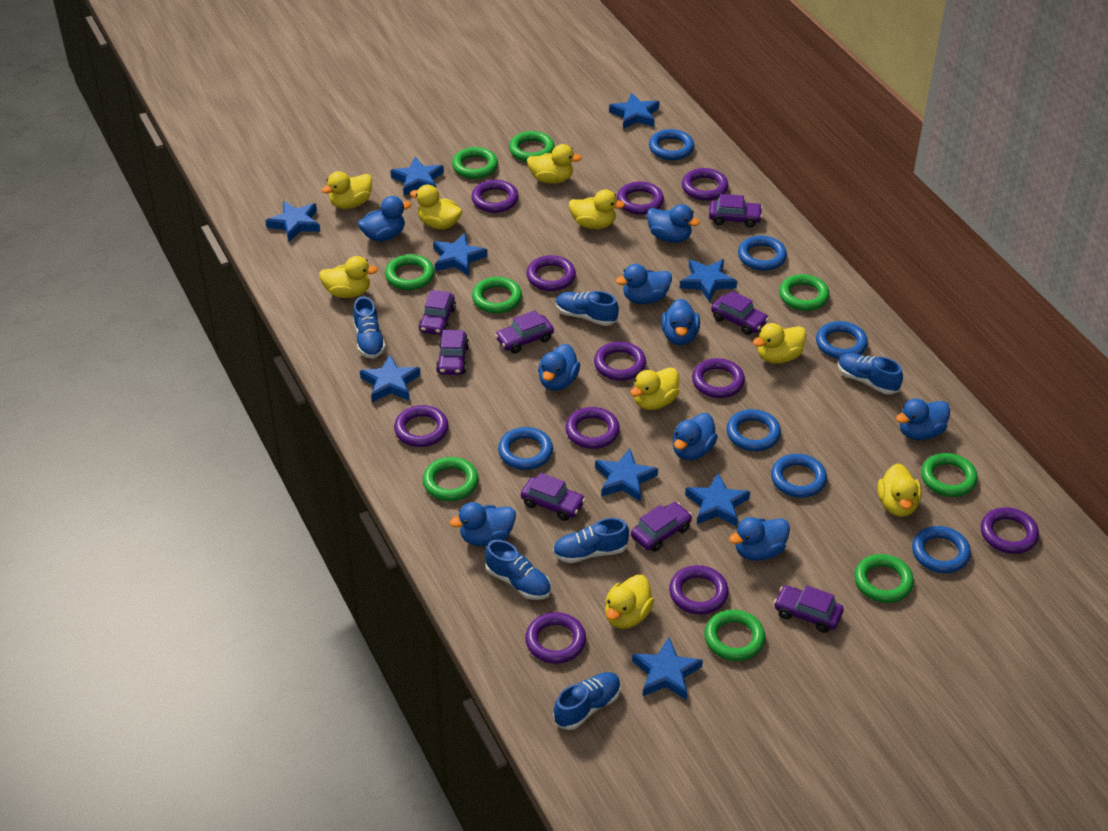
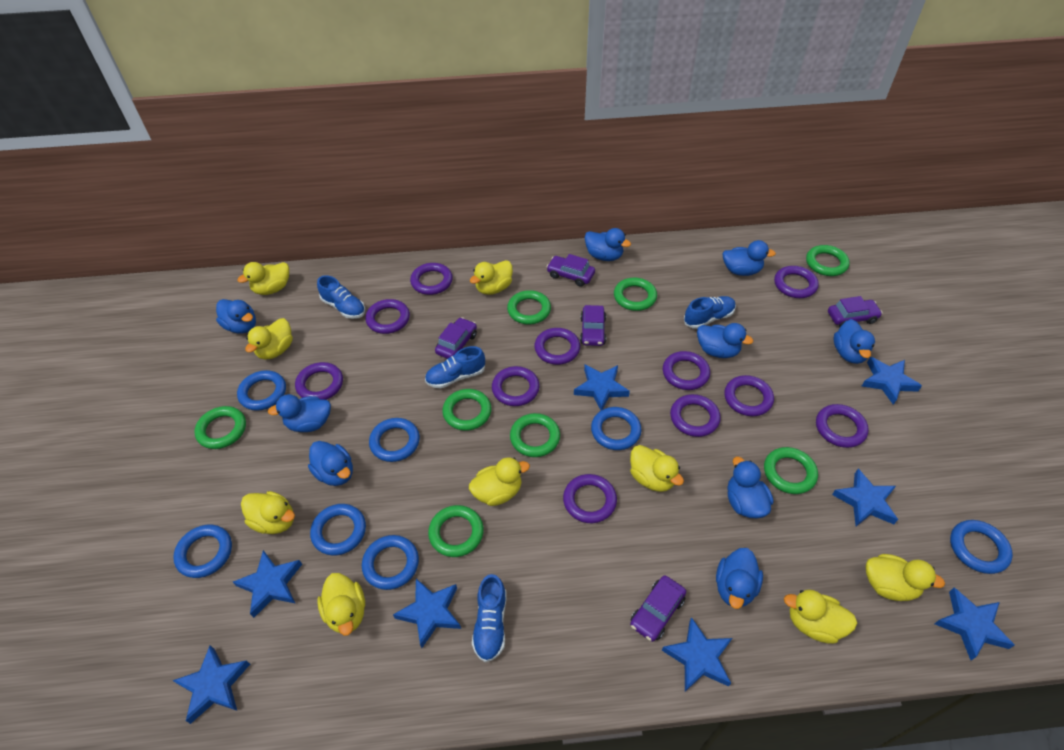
blue shoe: 6 -> 4
blue star: 9 -> 8
green ring: 9 -> 8
purple car: 8 -> 5

